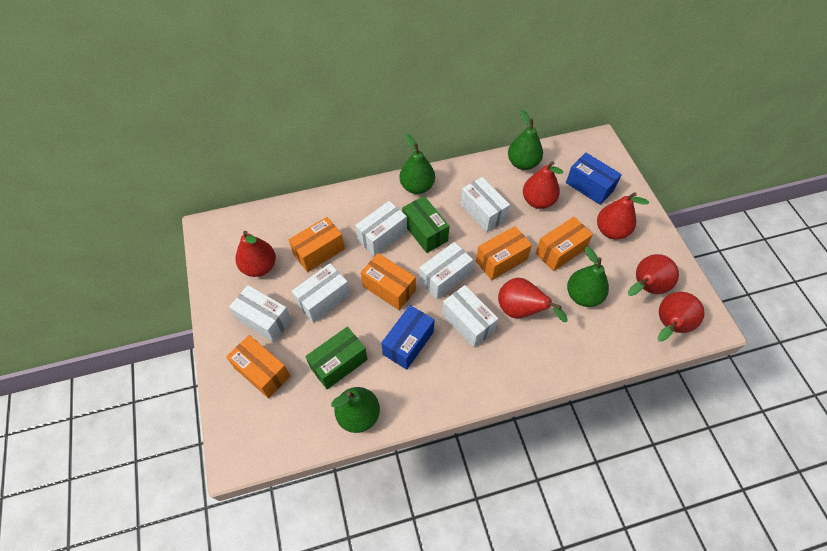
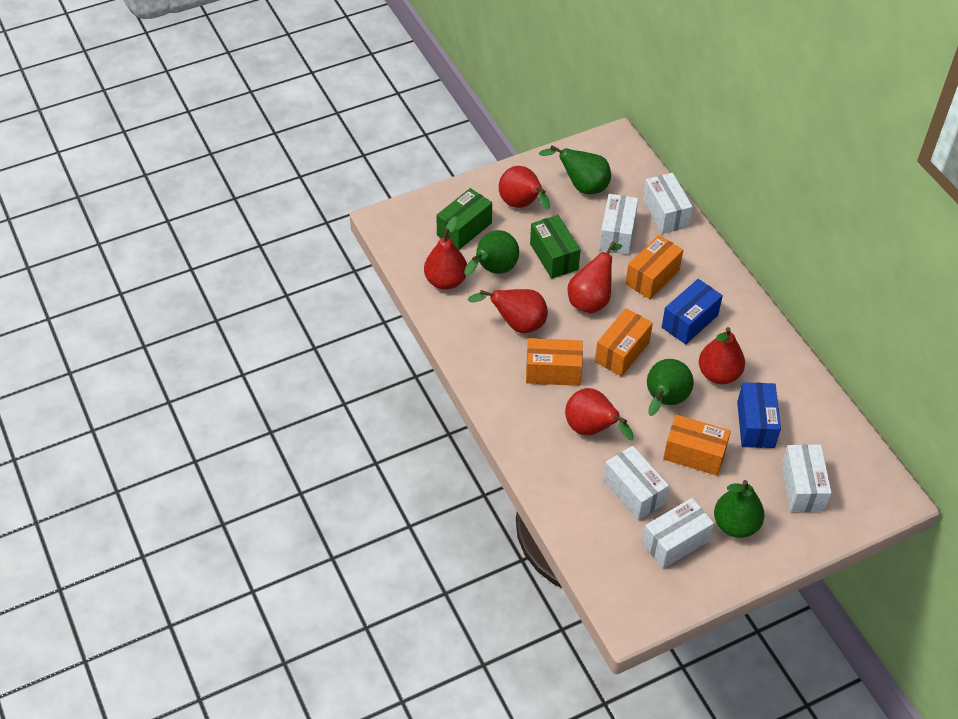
orange box: 5 -> 4
white box: 6 -> 5

